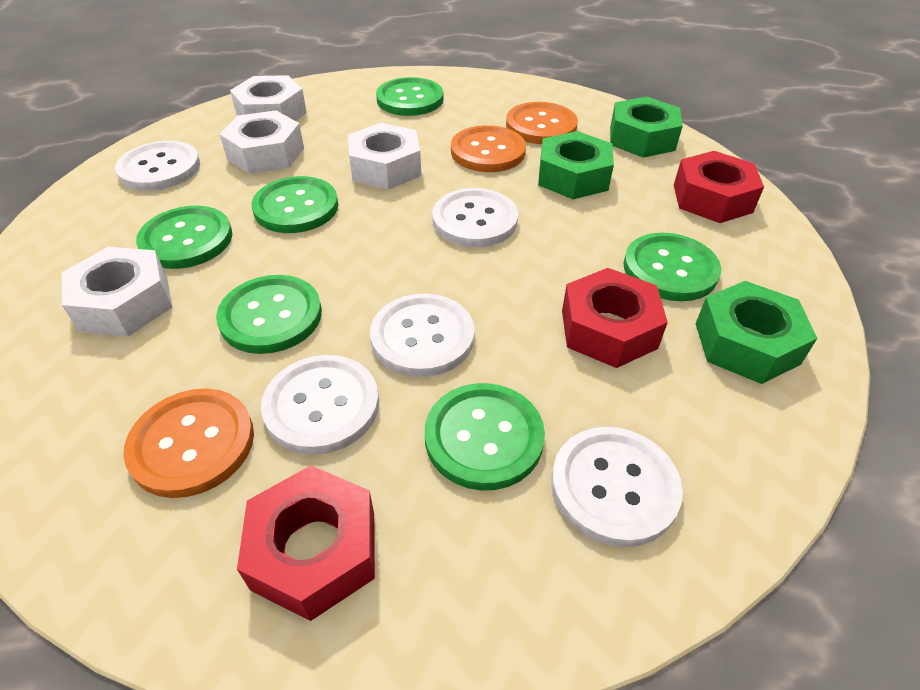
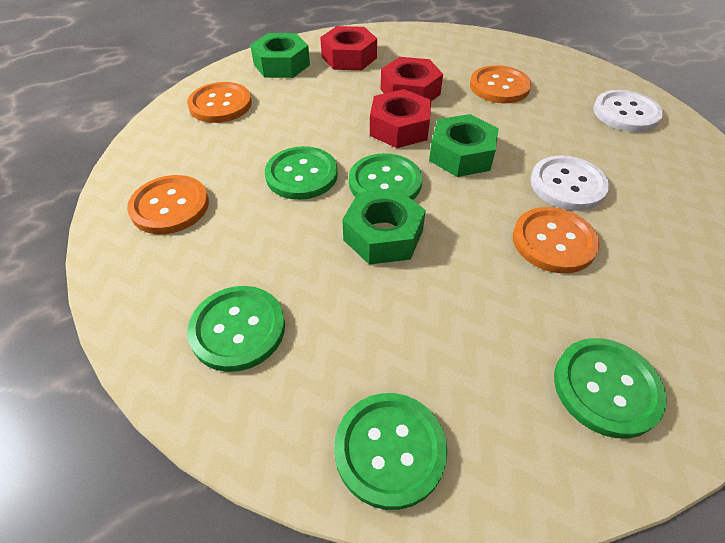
green button: 6 -> 5
orange button: 3 -> 4
white button: 5 -> 2
white nut: 4 -> 0

